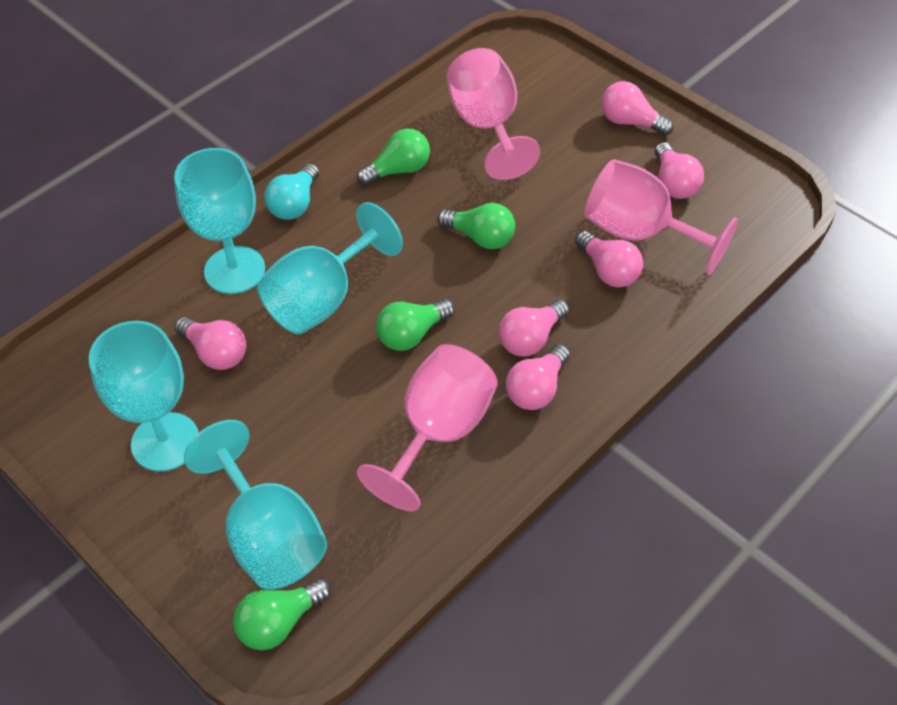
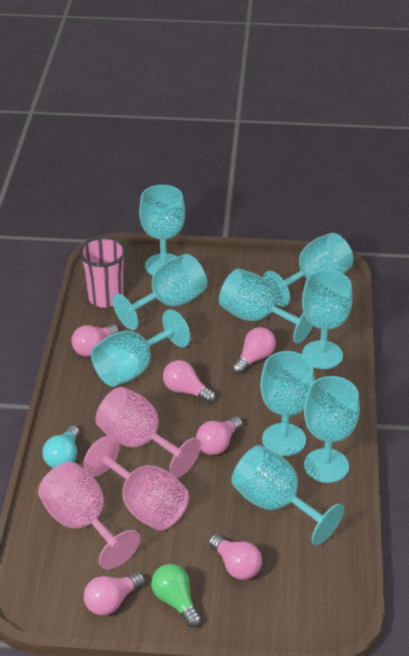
green light bulb: 4 -> 1
pink cup: 0 -> 1
turquoise goblet: 4 -> 9

